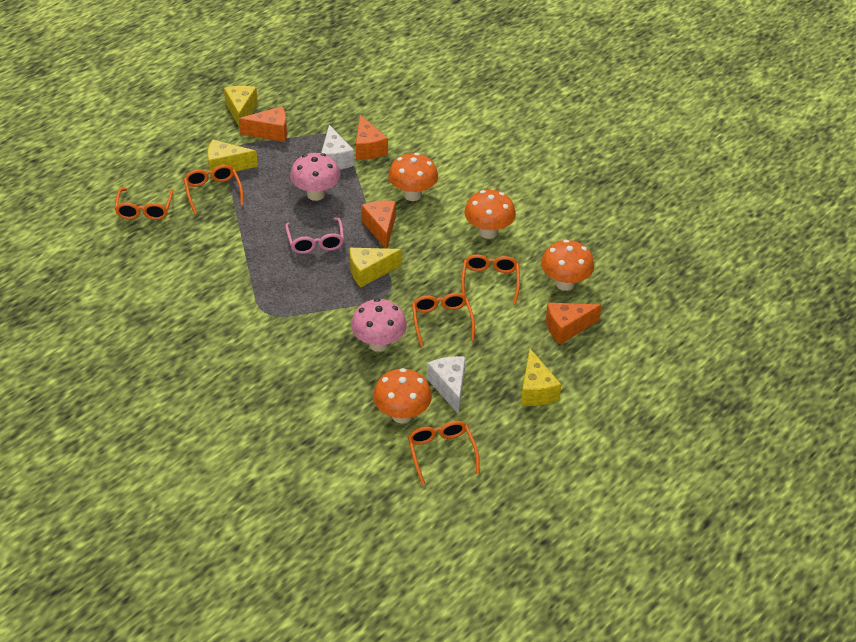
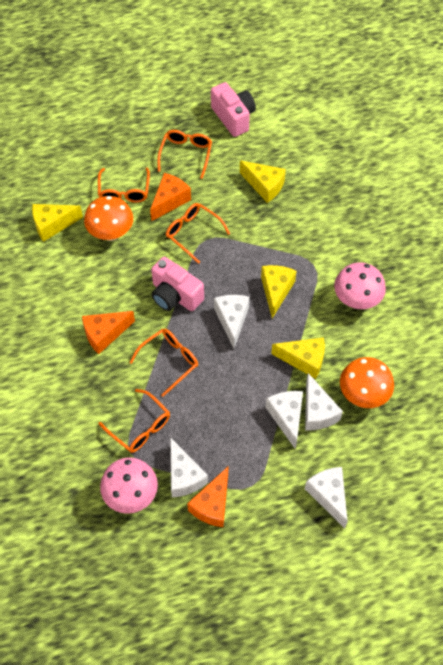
orange cheese: 4 -> 3
orange mushroom: 4 -> 2
pink camera: 0 -> 2
pink glasses: 1 -> 0
white cheese: 2 -> 5

